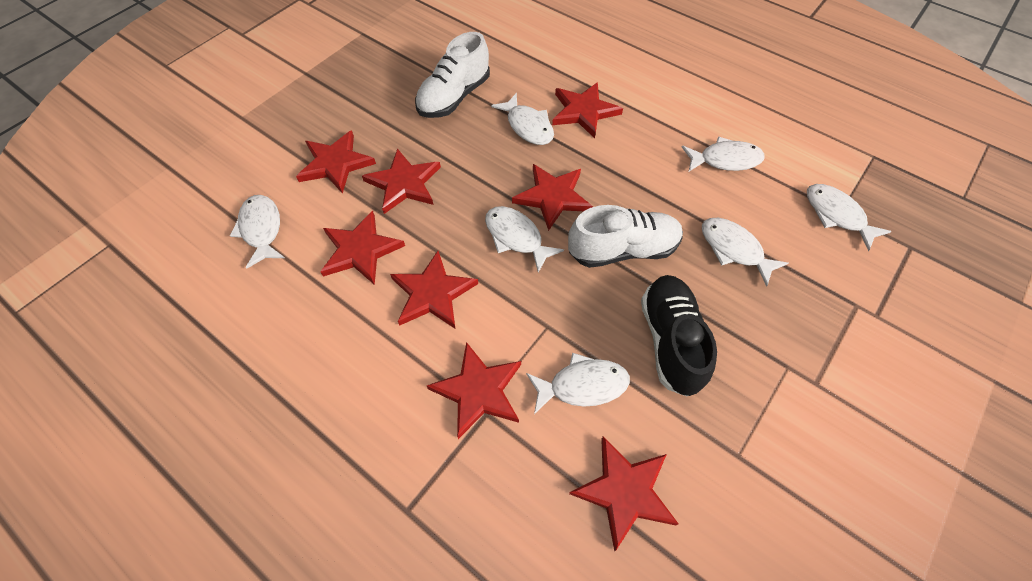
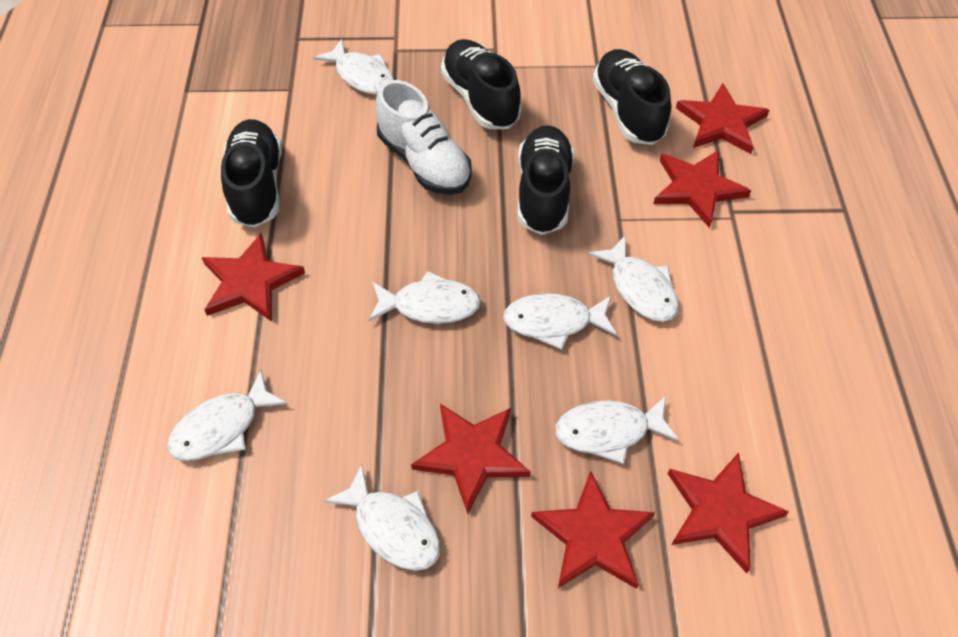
black shoe: 1 -> 4
red star: 8 -> 6
white shoe: 2 -> 1

